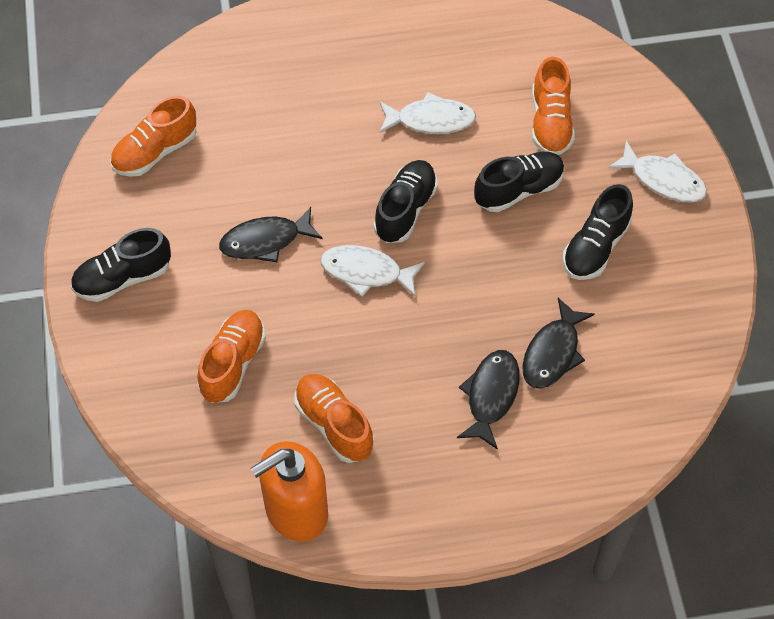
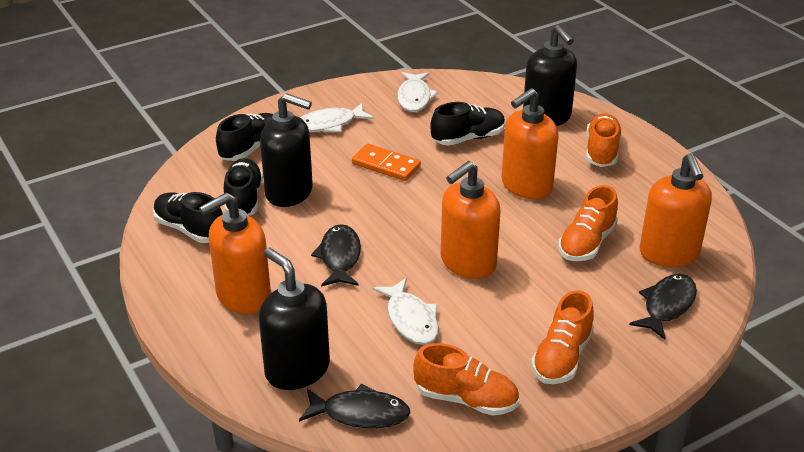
black soap dispenser: 0 -> 3
orange domino: 0 -> 1
orange soap dispenser: 1 -> 4

